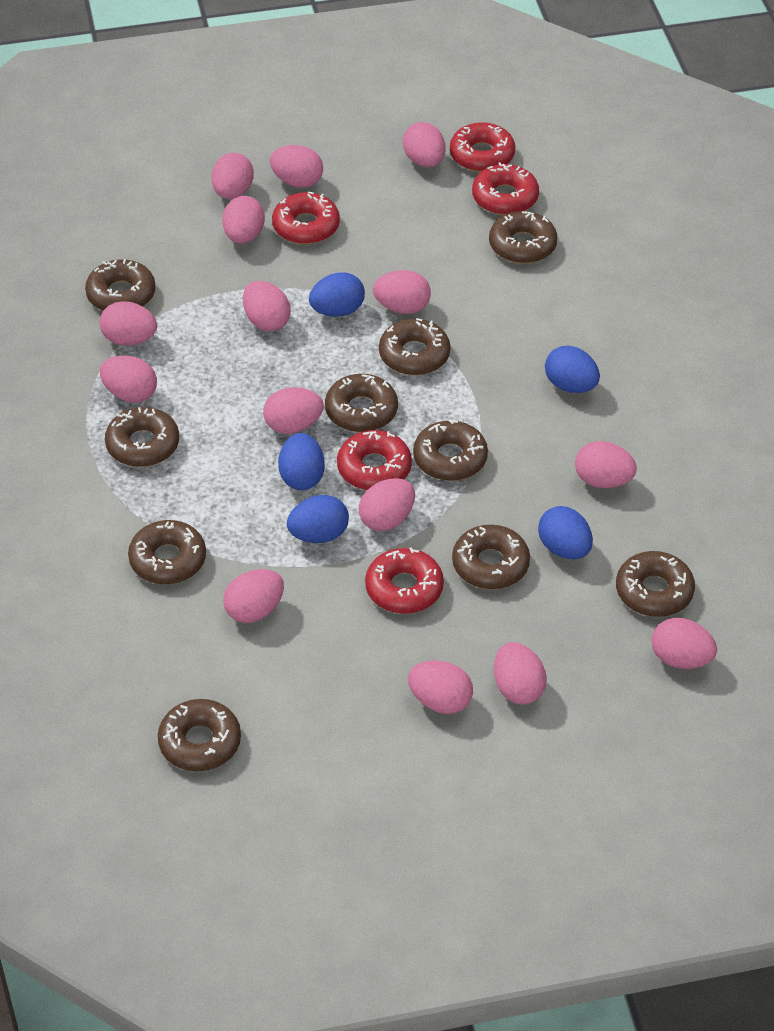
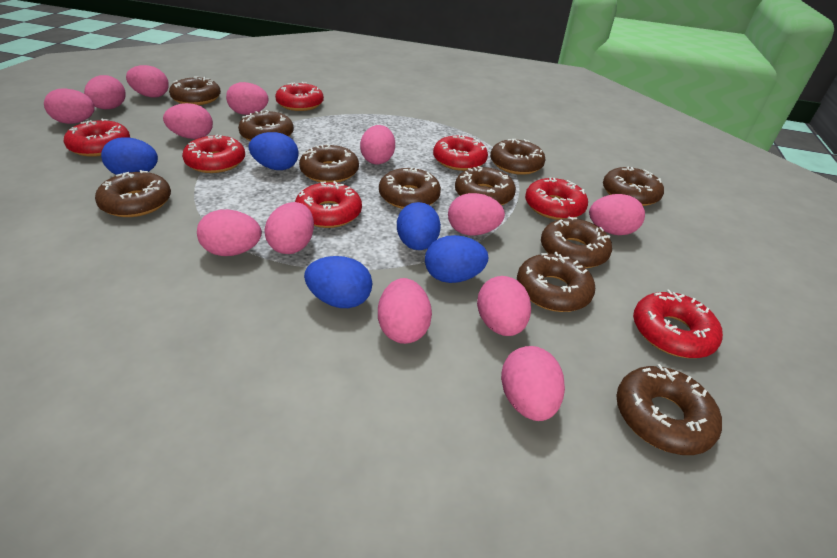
brown donut: 10 -> 11
pink egg: 15 -> 13
red donut: 5 -> 7

